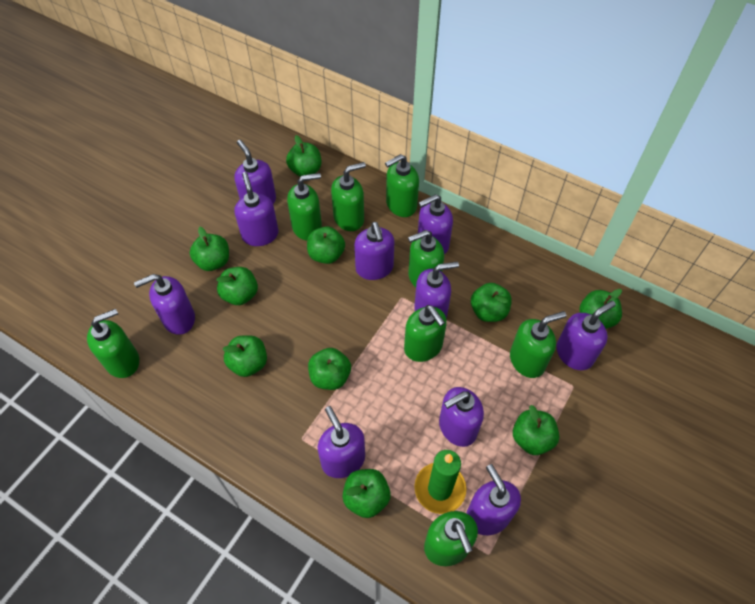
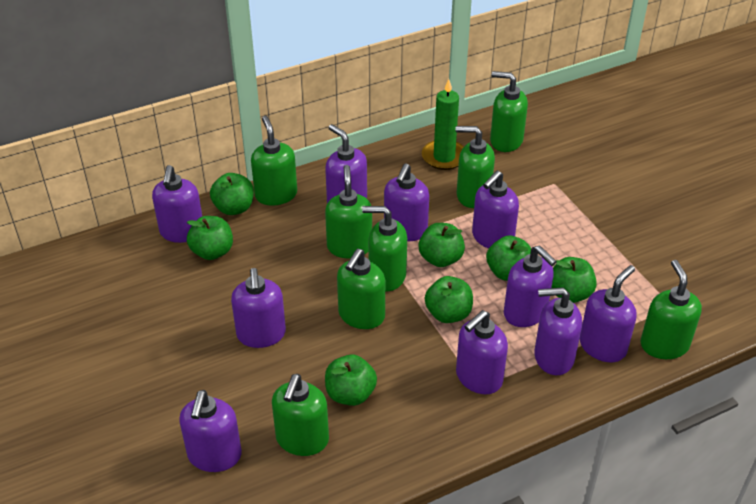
green apple: 10 -> 7

